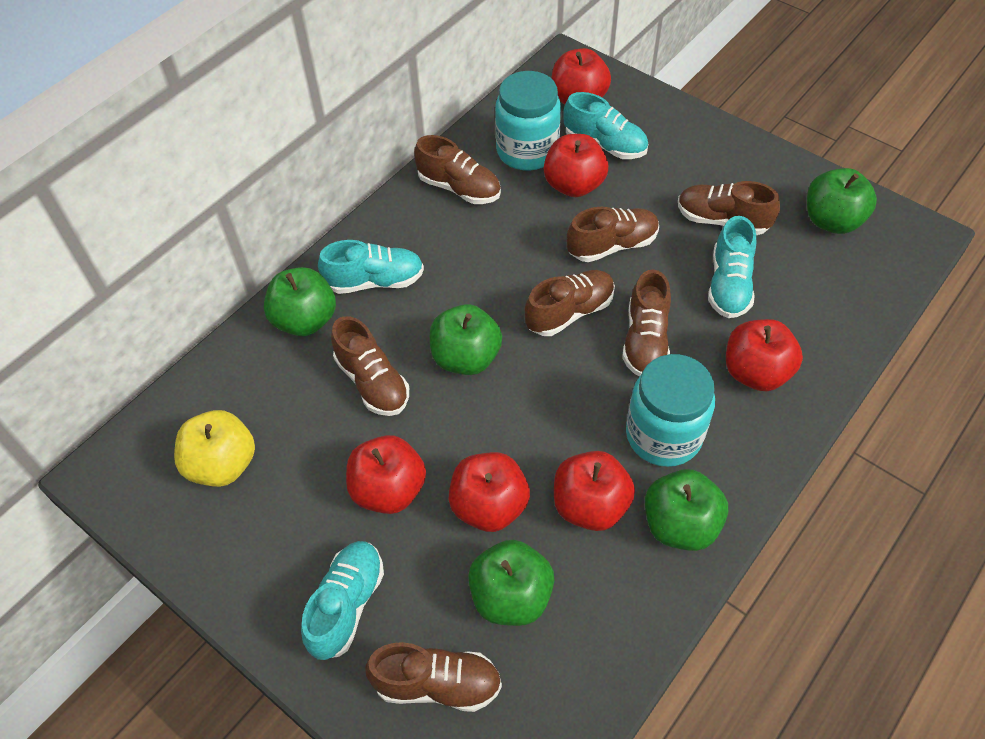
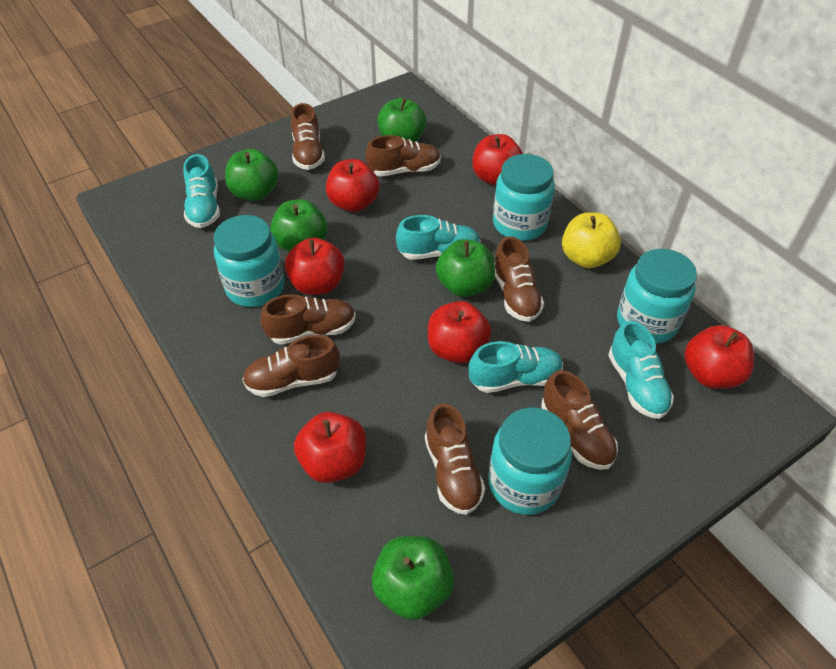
turquoise jar: 2 -> 4

